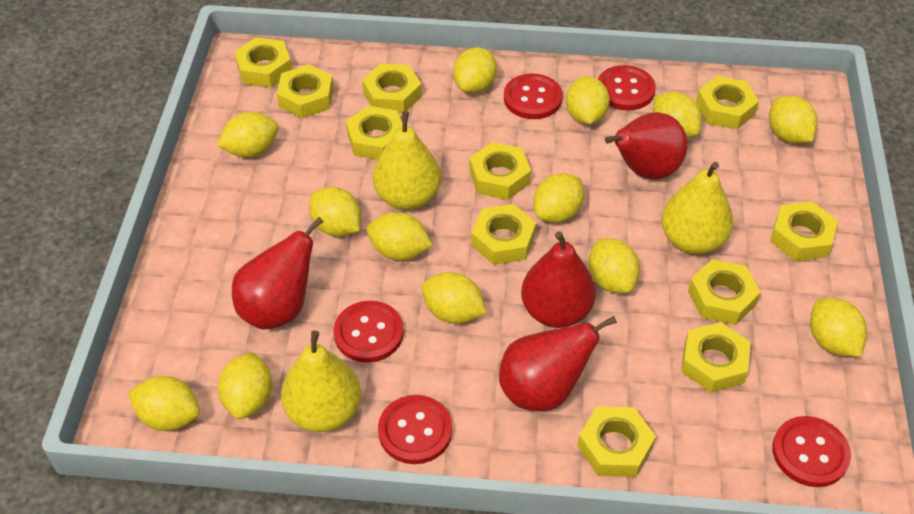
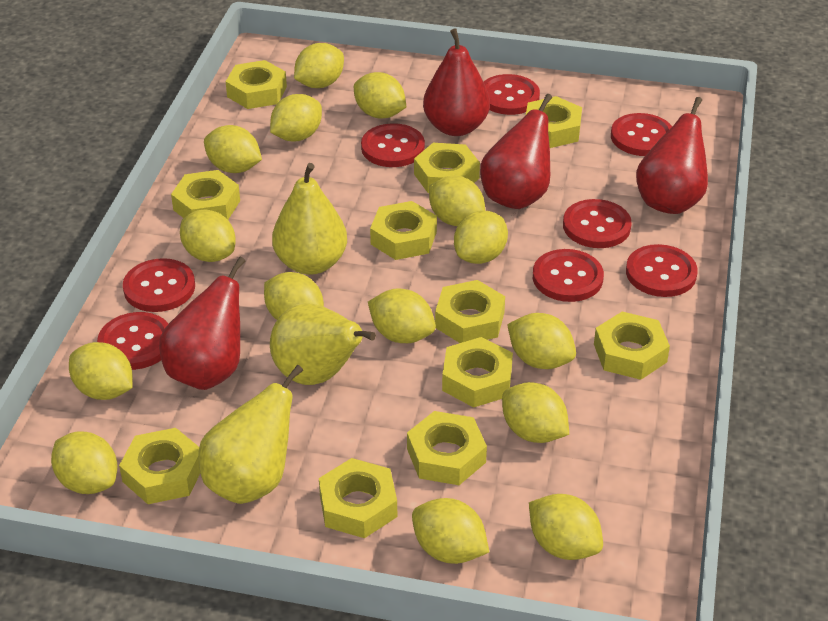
red button: 5 -> 8
yellow lemon: 13 -> 15

